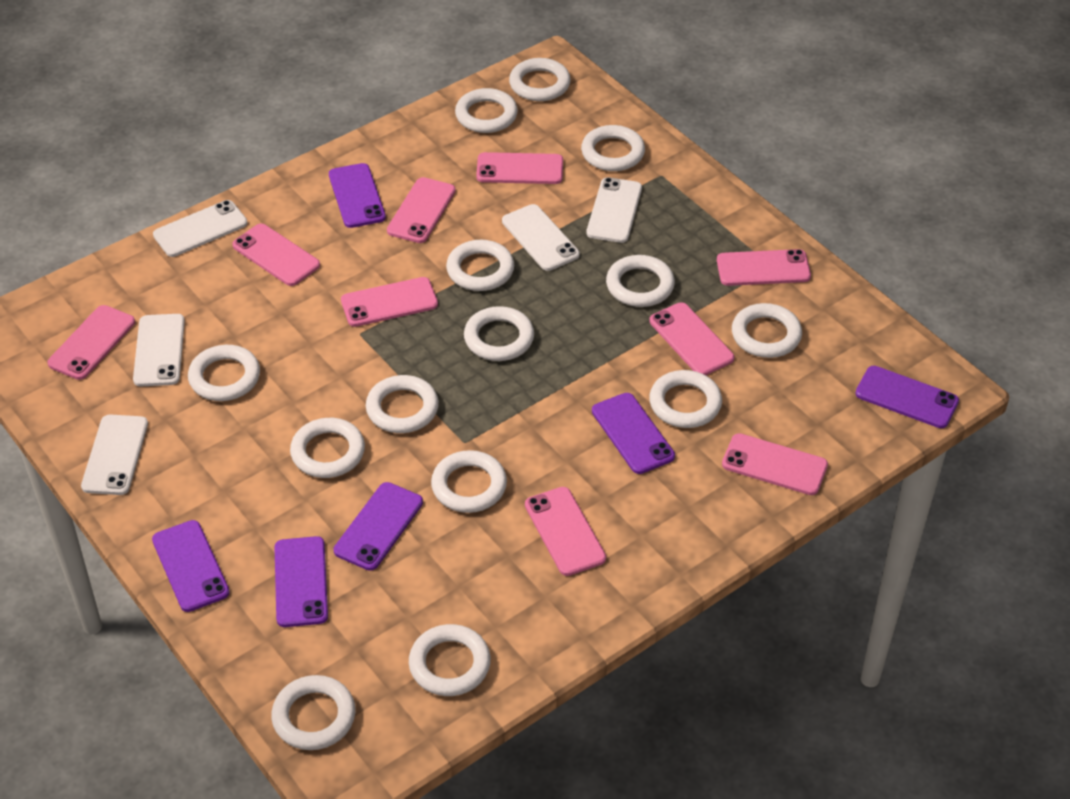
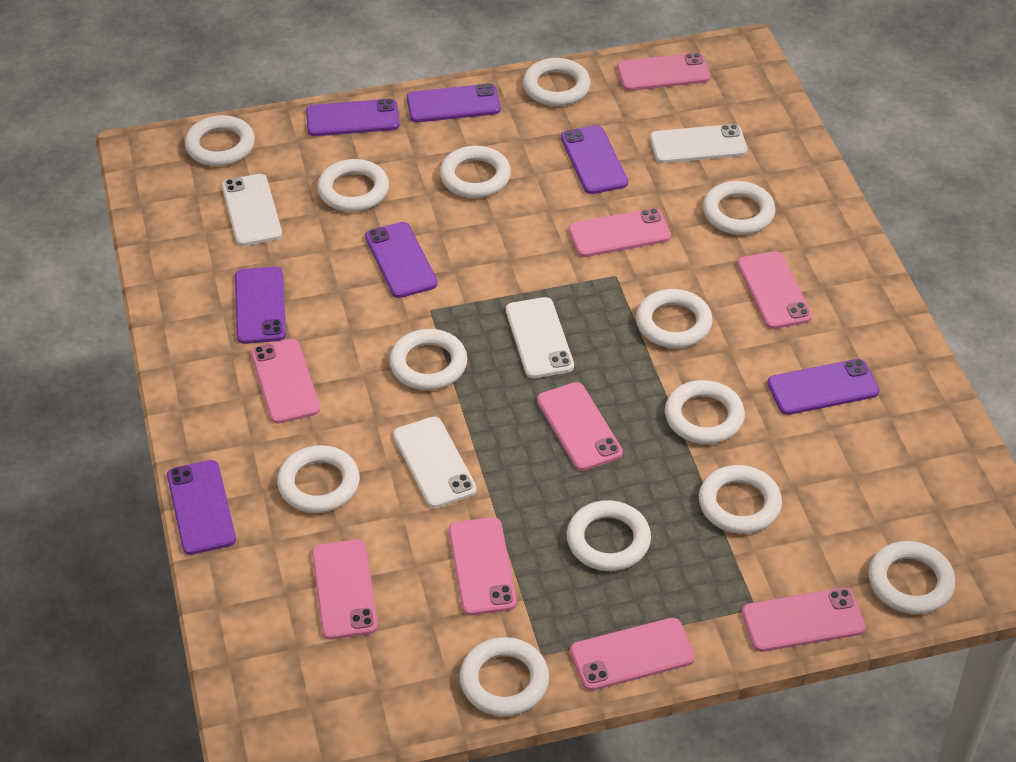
purple phone: 6 -> 7
white phone: 5 -> 4
white ring: 14 -> 13

